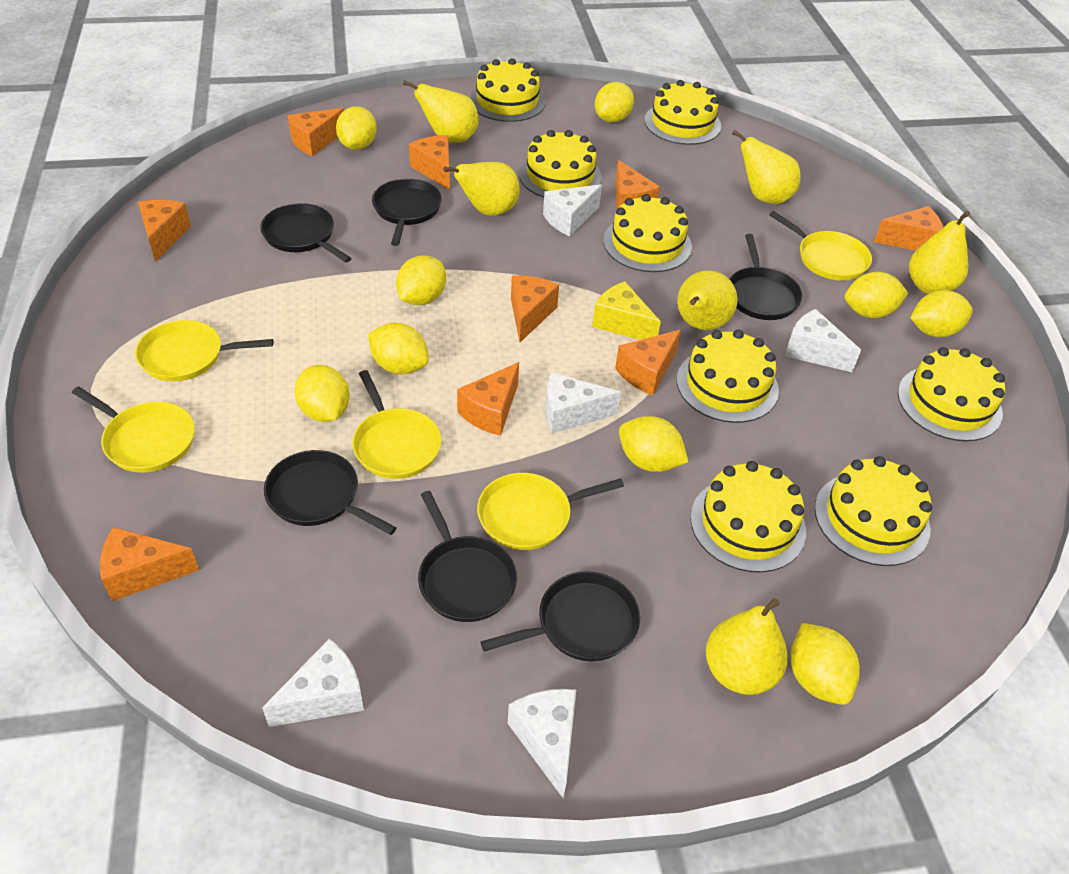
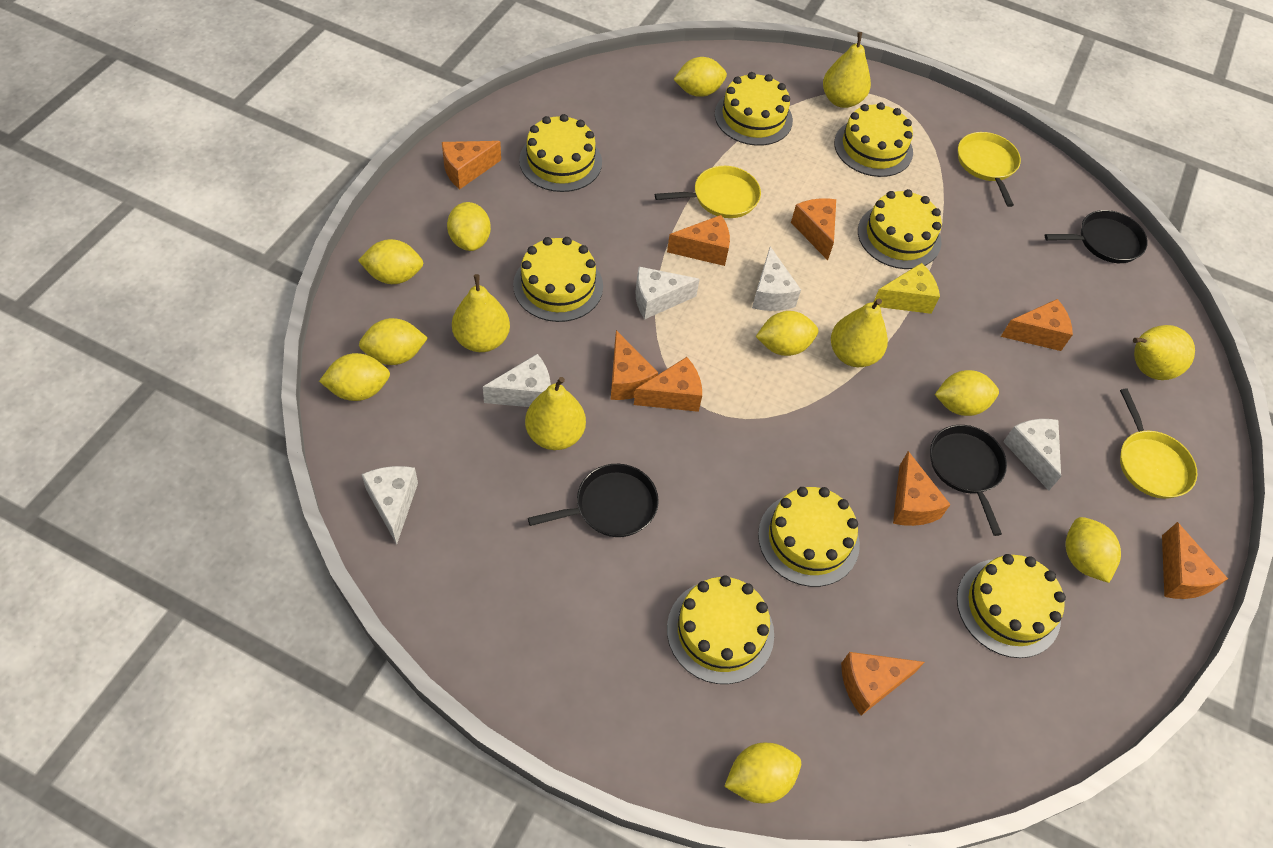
black pan: 6 -> 3
yellow pan: 5 -> 3
yellow pear: 6 -> 5

